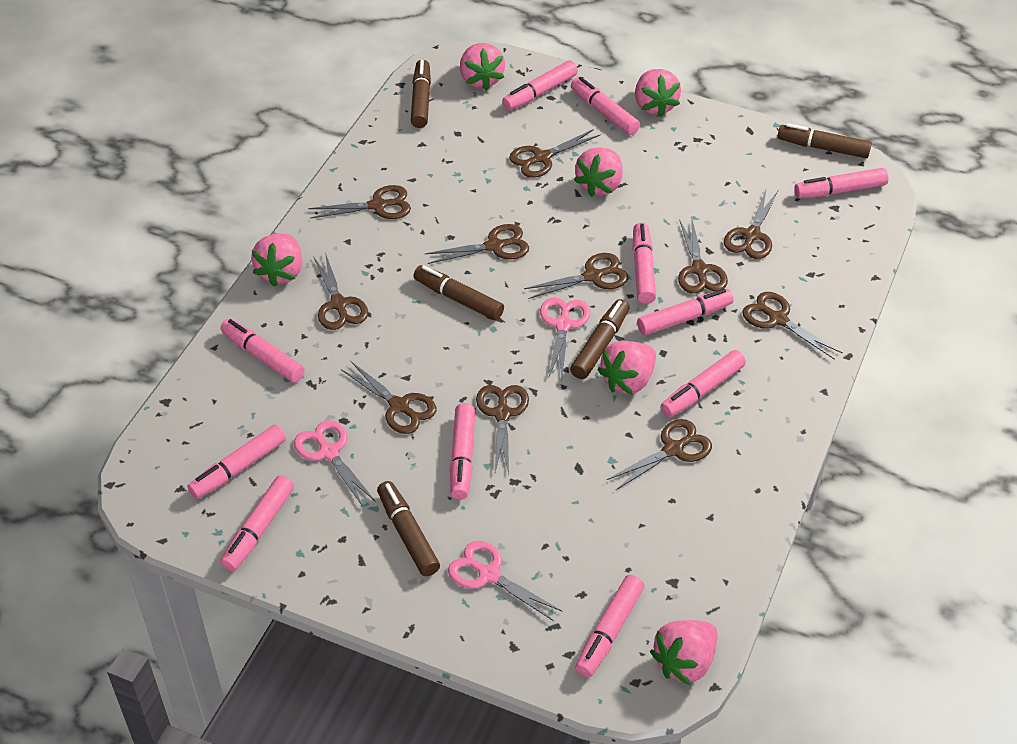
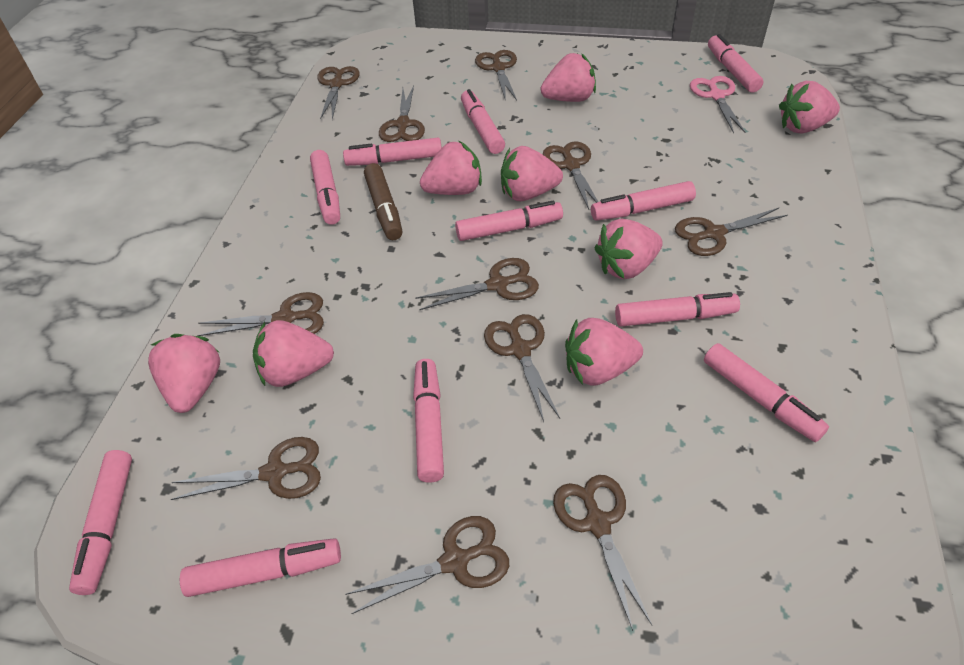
brown marker: 5 -> 1
pink scissors: 3 -> 1
pink strawberry: 6 -> 8

